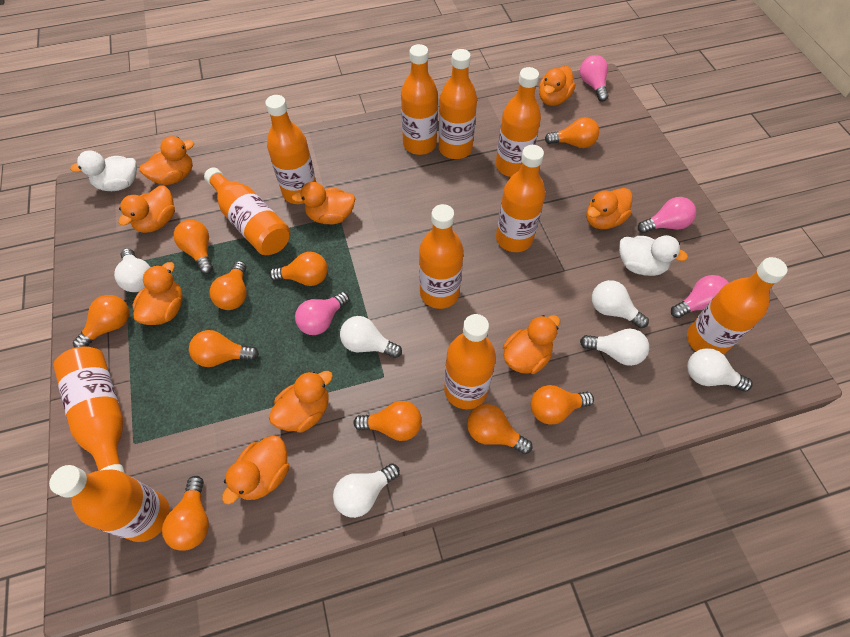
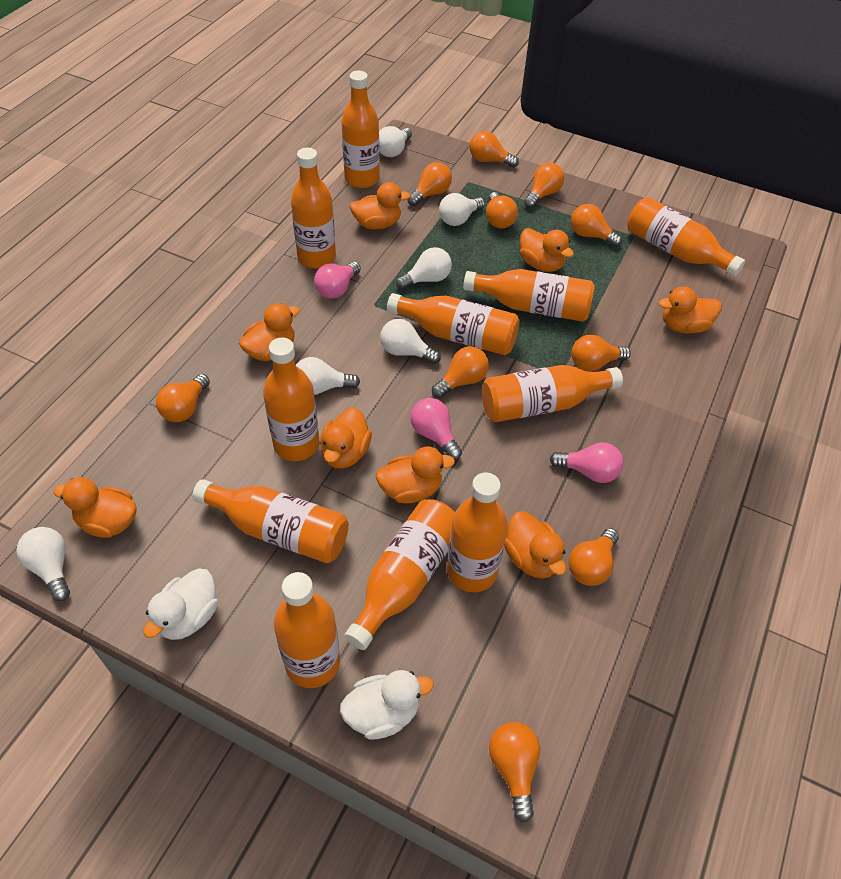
orange duck: 9 -> 8
pink light bulb: 4 -> 3

